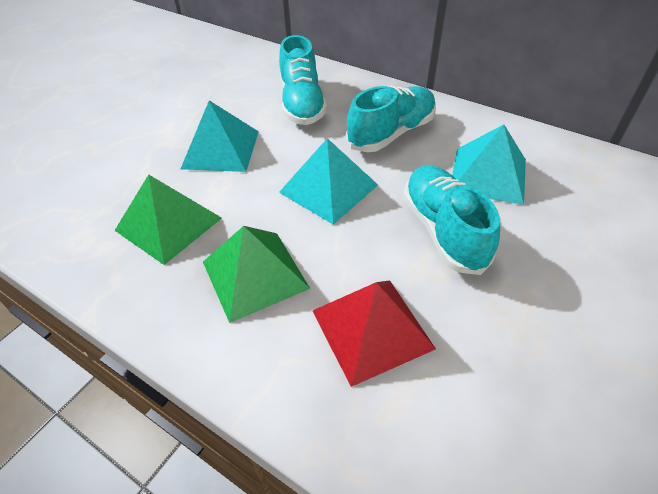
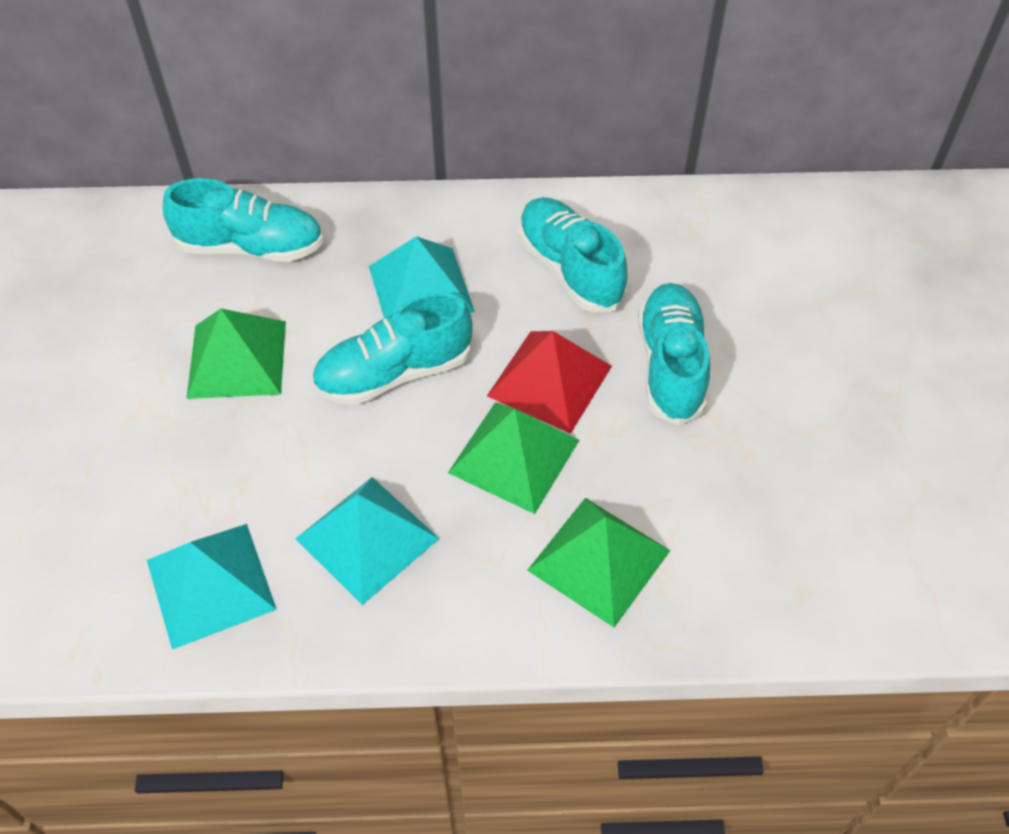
green pyramid: 2 -> 3
turquoise shoe: 3 -> 4

